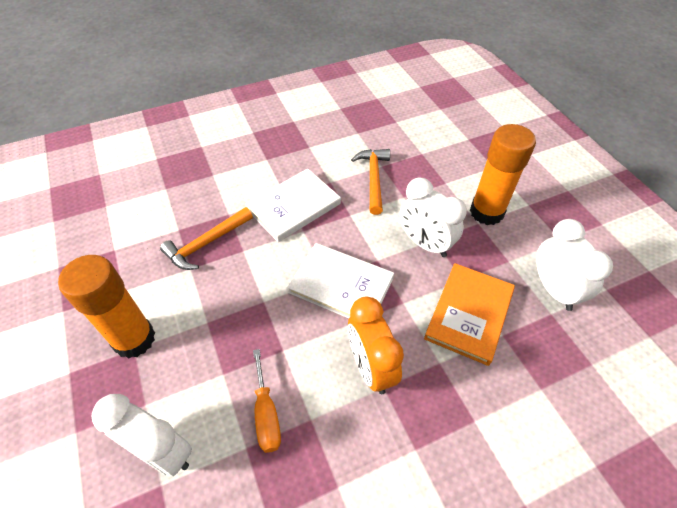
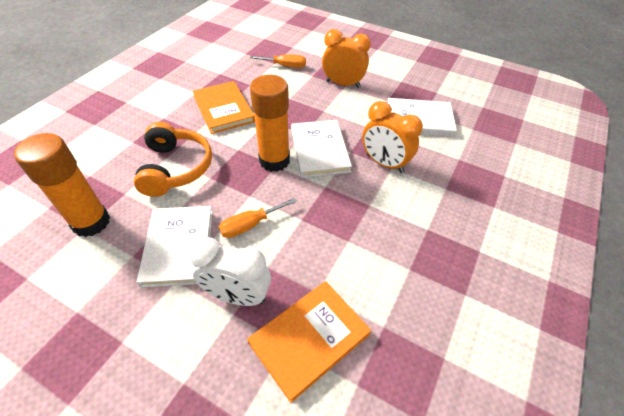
orange book: 1 -> 2
orange clock: 1 -> 2
orange hammer: 2 -> 0
orange headphones: 0 -> 1
orange screwdriver: 1 -> 2
white book: 2 -> 3
white clock: 3 -> 1

